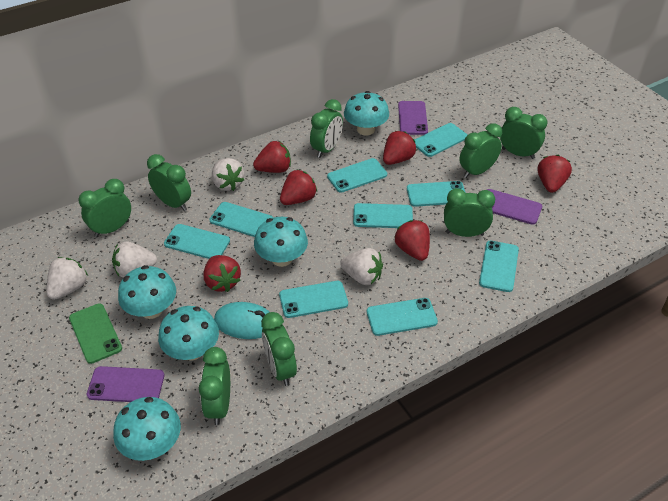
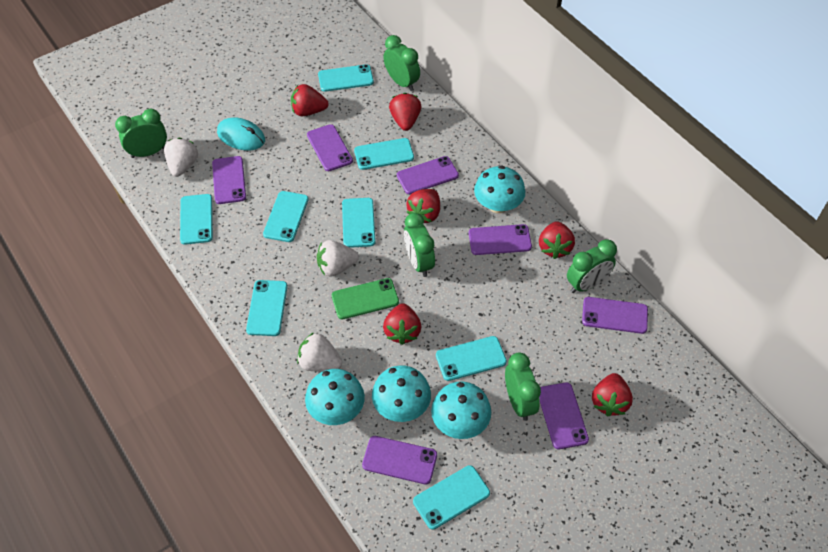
green clock: 8 -> 5
purple phone: 3 -> 7
turquoise mushroom: 5 -> 4
turquoise phone: 9 -> 8
white strawberry: 4 -> 3

